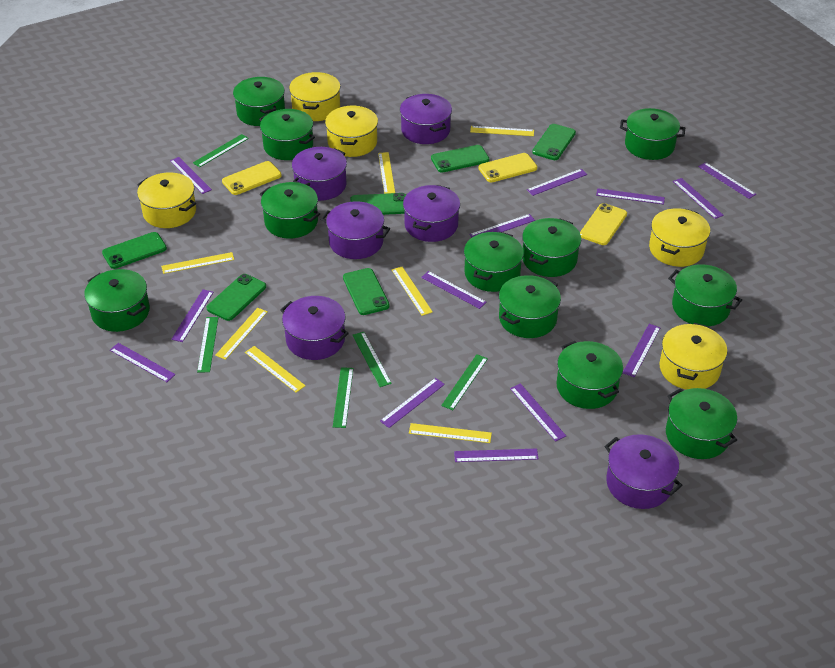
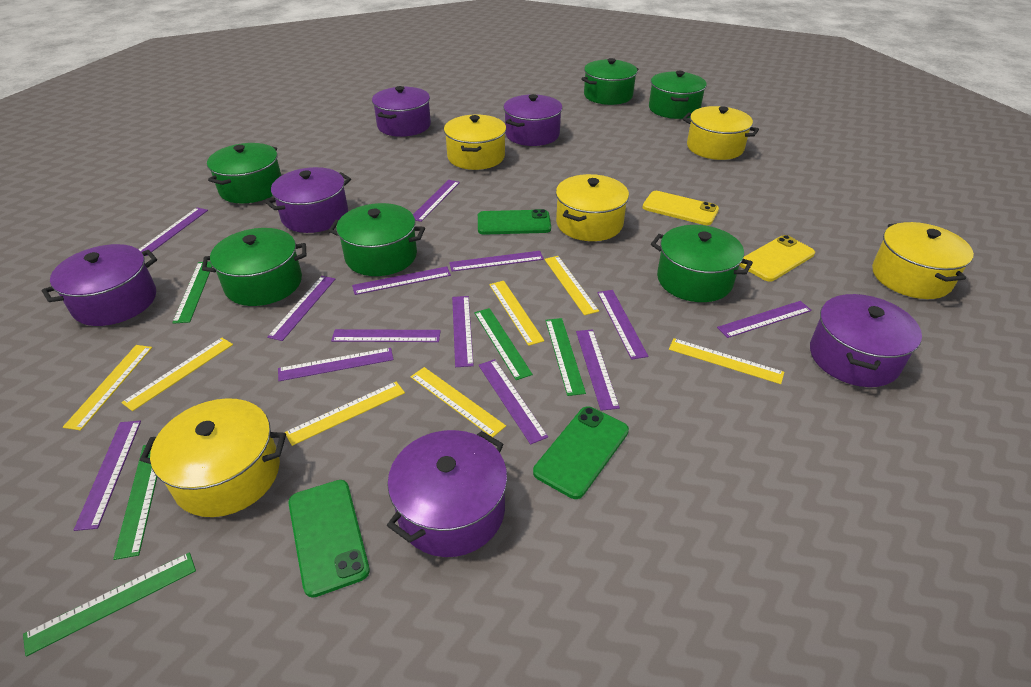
green phone: 6 -> 3
green pot: 11 -> 6
yellow phone: 3 -> 2

